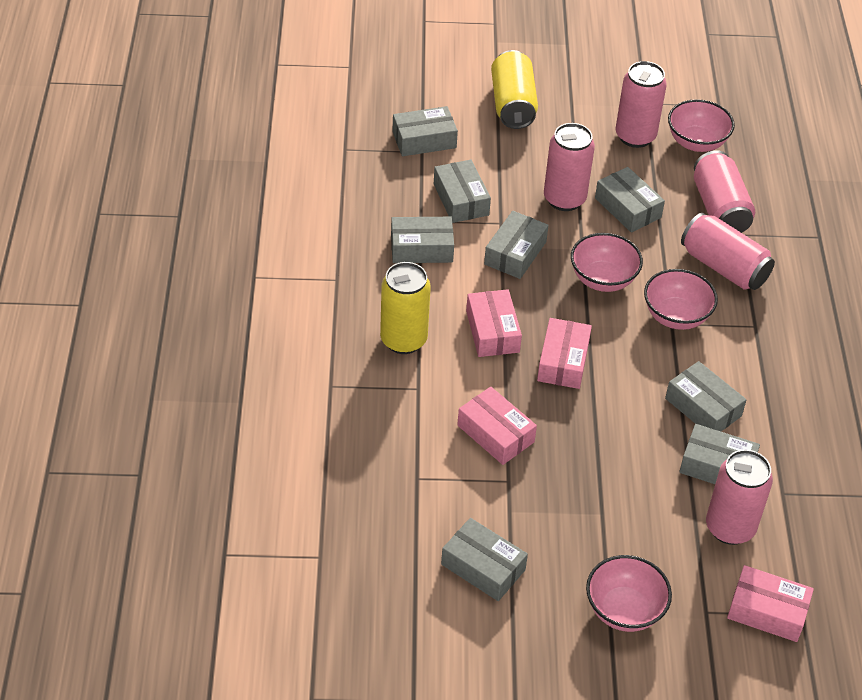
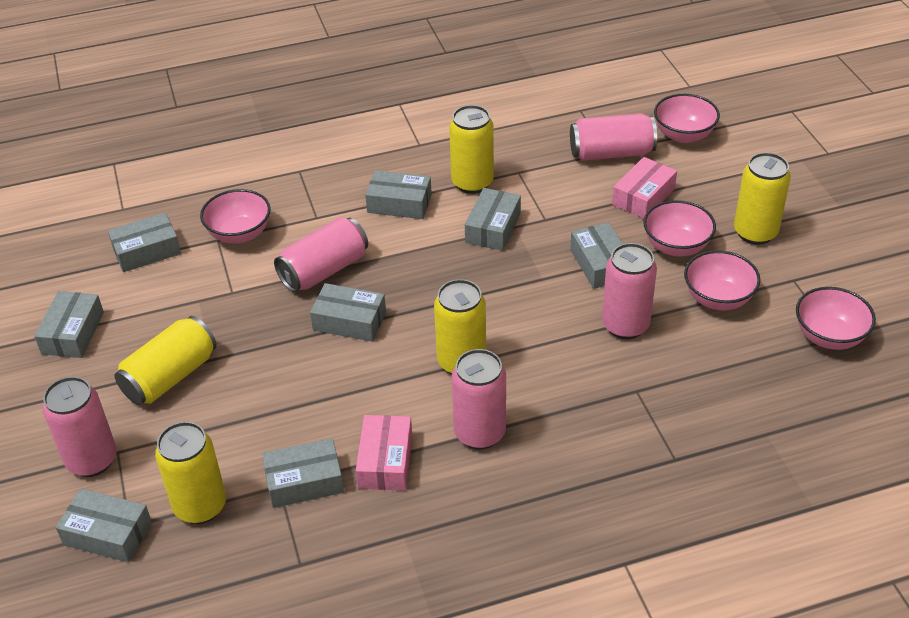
pink bowl: 4 -> 5
pink box: 4 -> 2
yellow can: 2 -> 5

